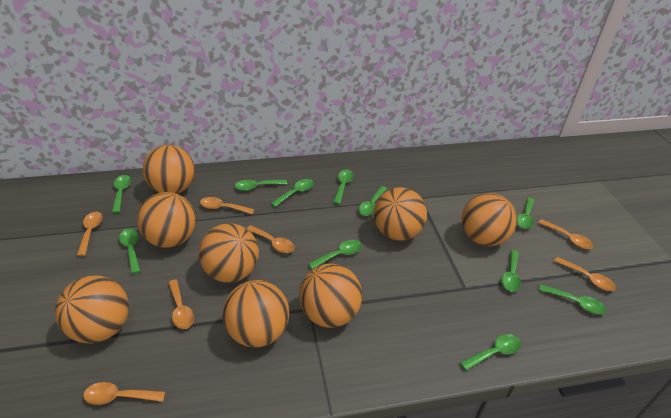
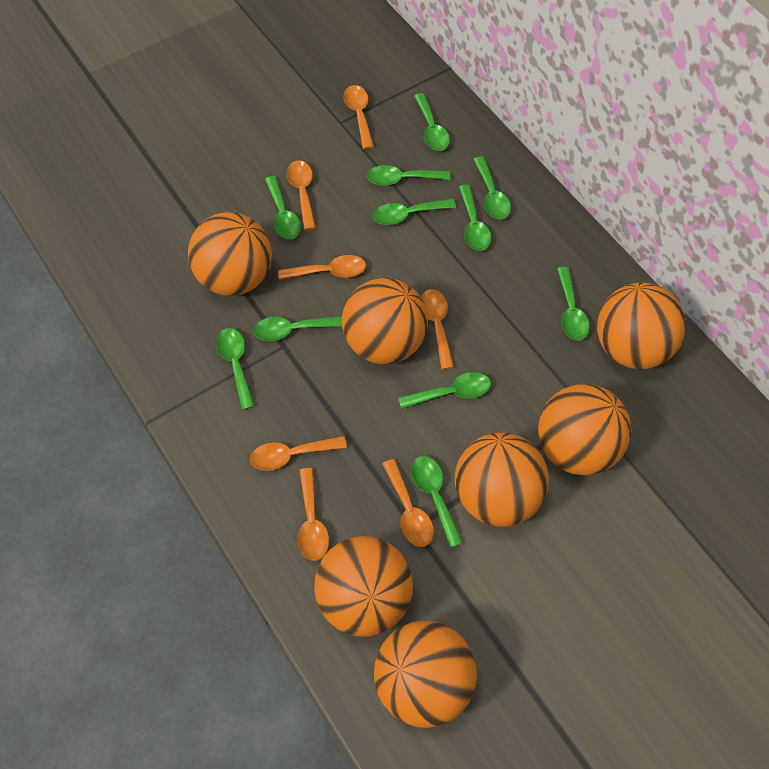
orange ball: 8 -> 7

